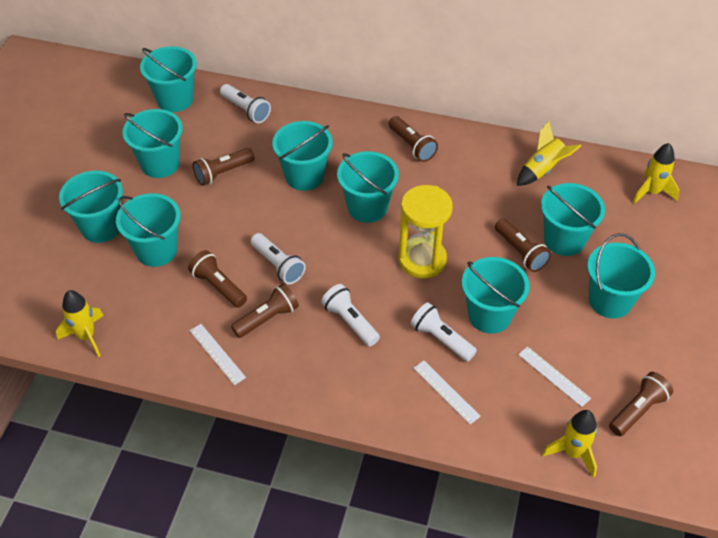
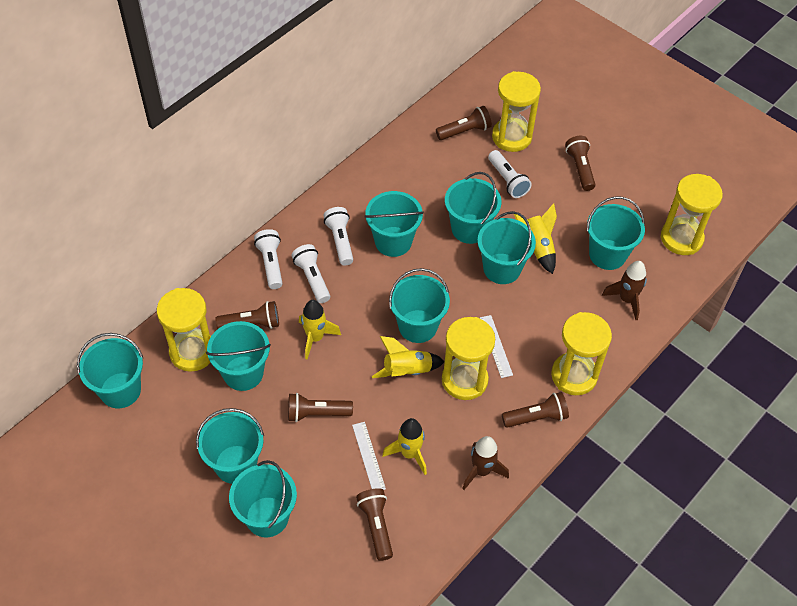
brown rocket: 0 -> 2
white ruler: 3 -> 2
yellow hourglass: 1 -> 5

